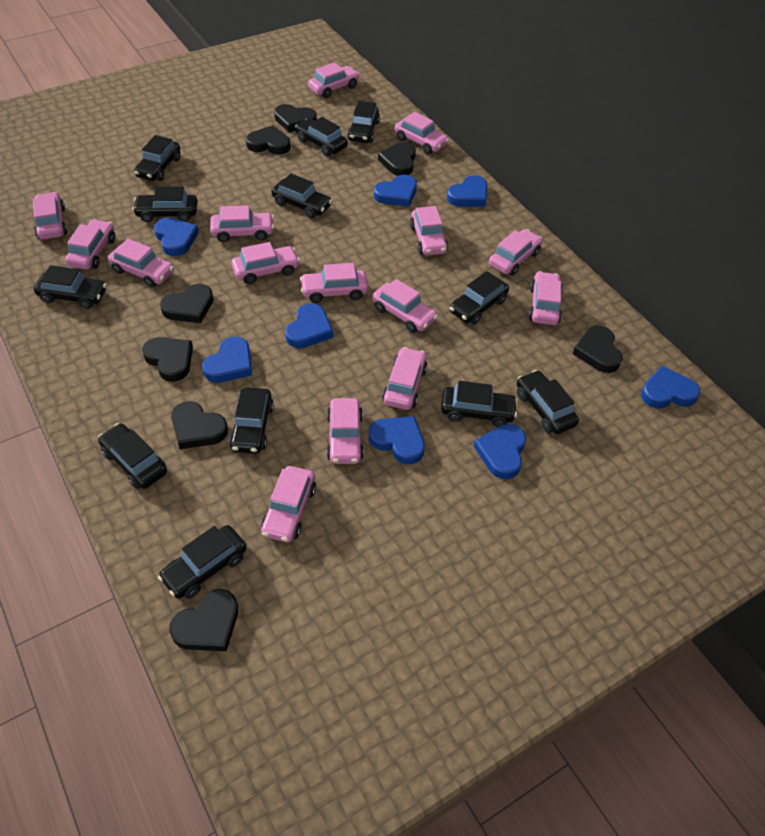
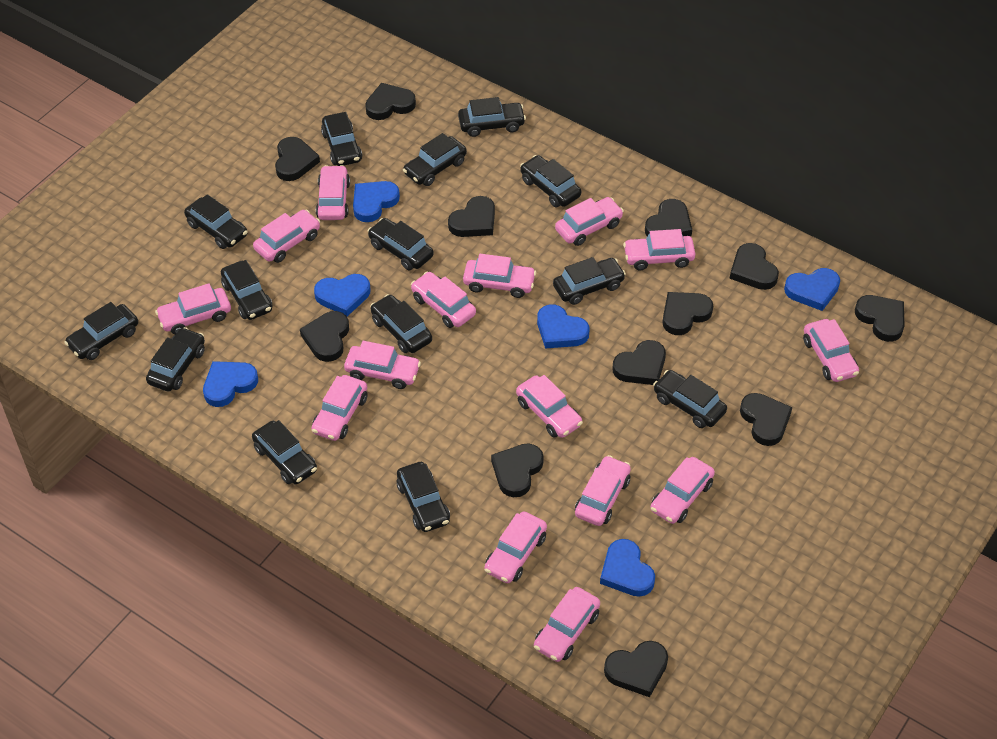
black car: 12 -> 14
black heart: 8 -> 12
blue heart: 8 -> 6

